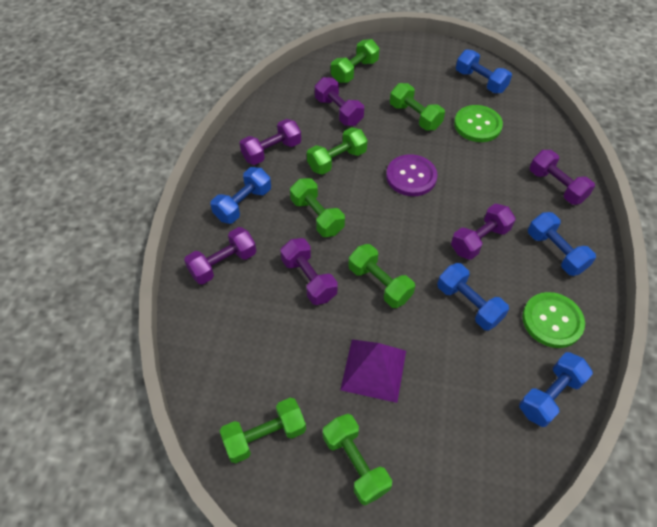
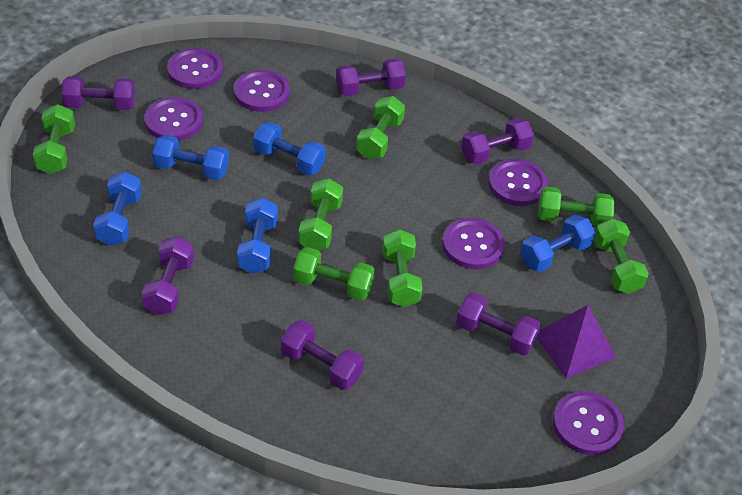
green button: 2 -> 0
purple button: 1 -> 6

